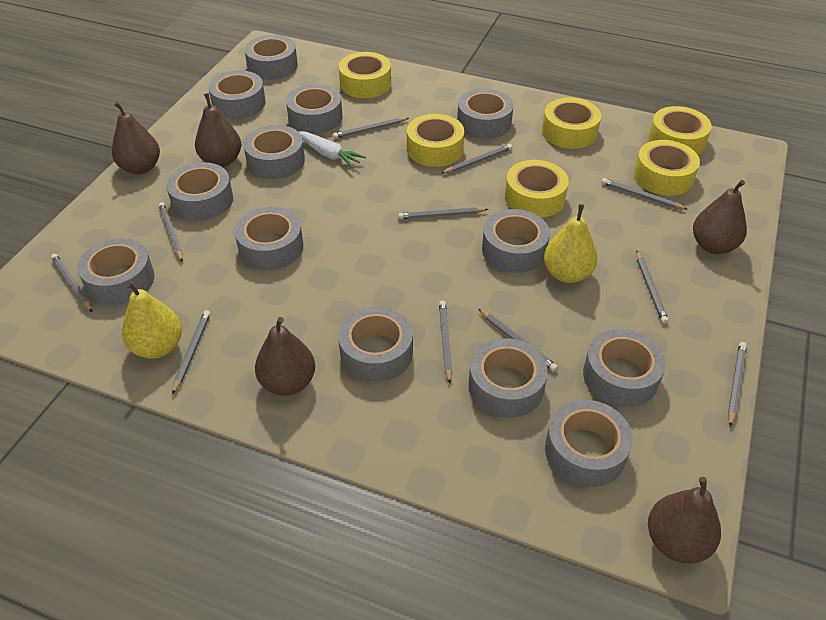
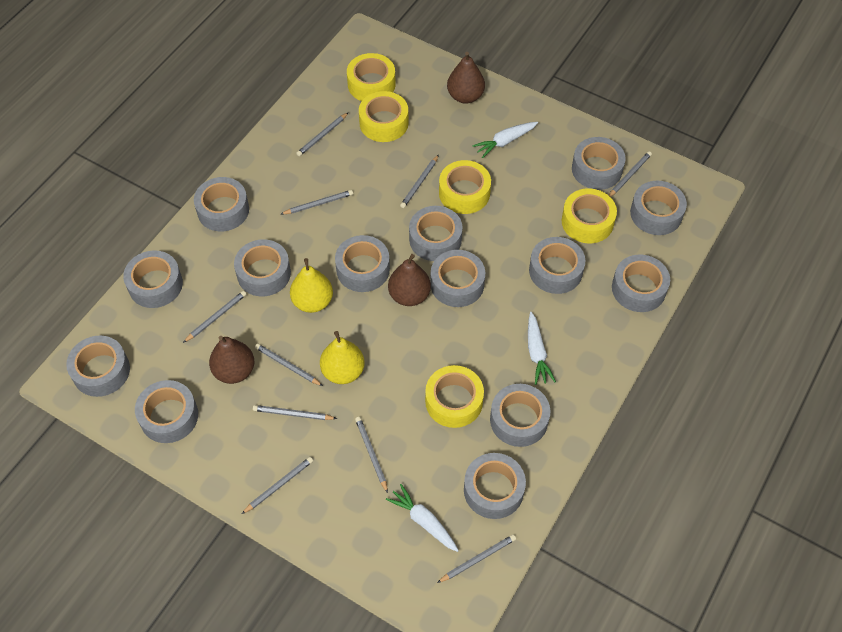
brown pear: 5 -> 3
grey pencil: 11 -> 10
grey tape: 13 -> 14
white carrot: 1 -> 3
yellow tape: 6 -> 5

